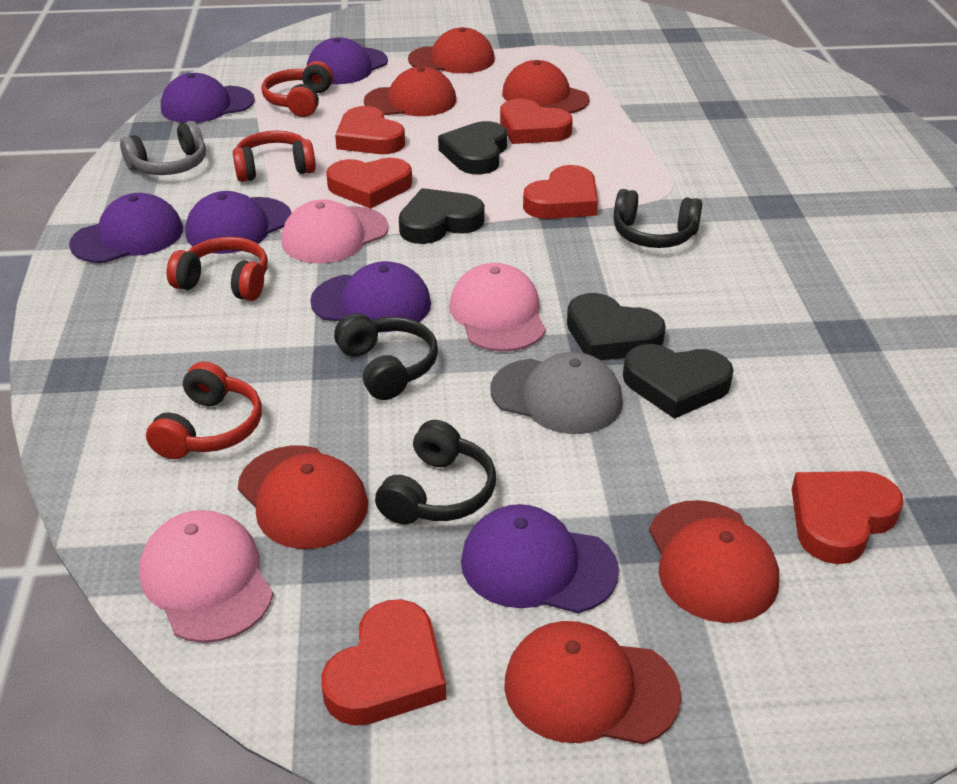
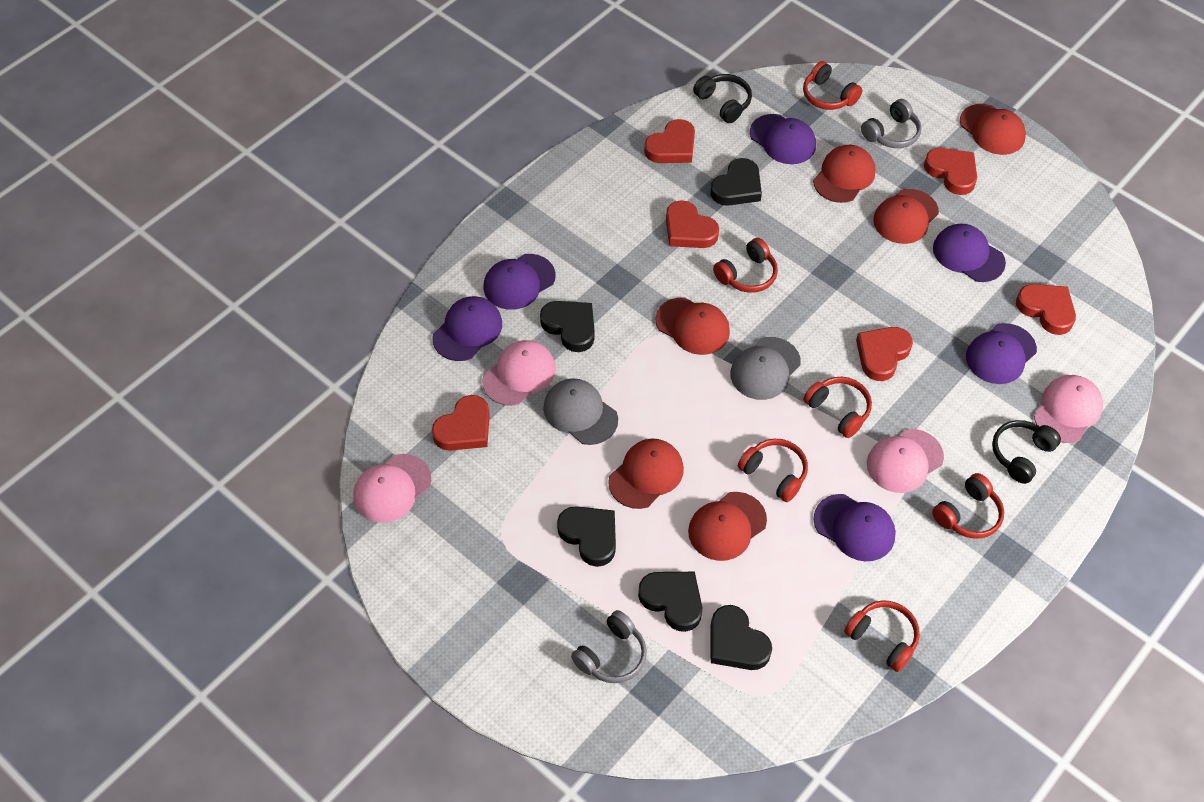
black headphones: 3 -> 2
black heart: 4 -> 5
grey cap: 1 -> 2
grey headphones: 1 -> 2
pink cap: 3 -> 4
red headphones: 4 -> 6

